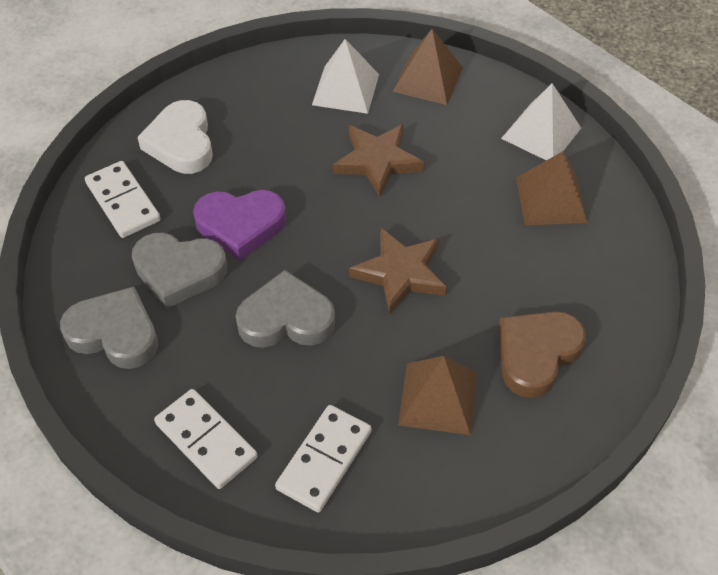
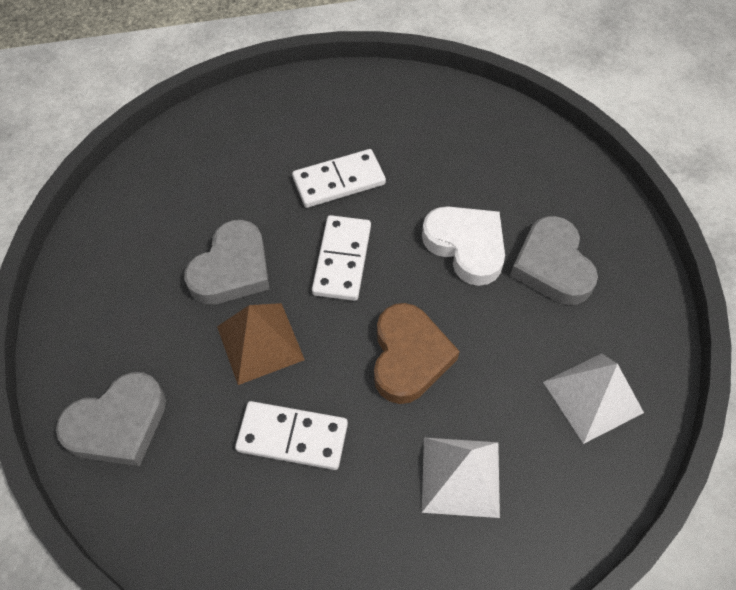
brown pyramid: 3 -> 1
brown star: 2 -> 0
purple heart: 1 -> 0

